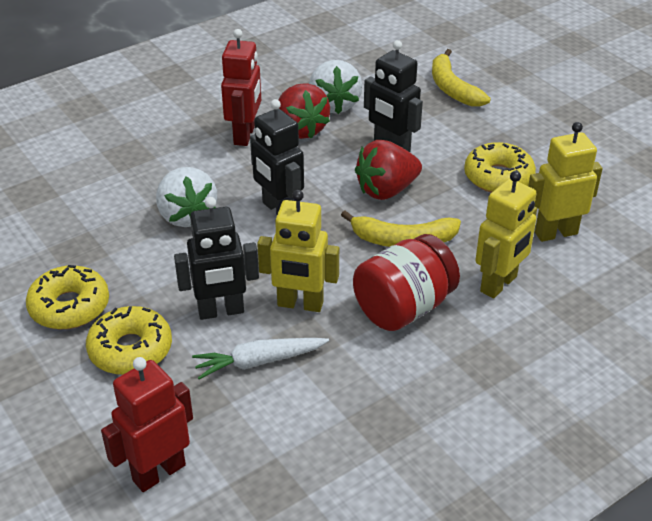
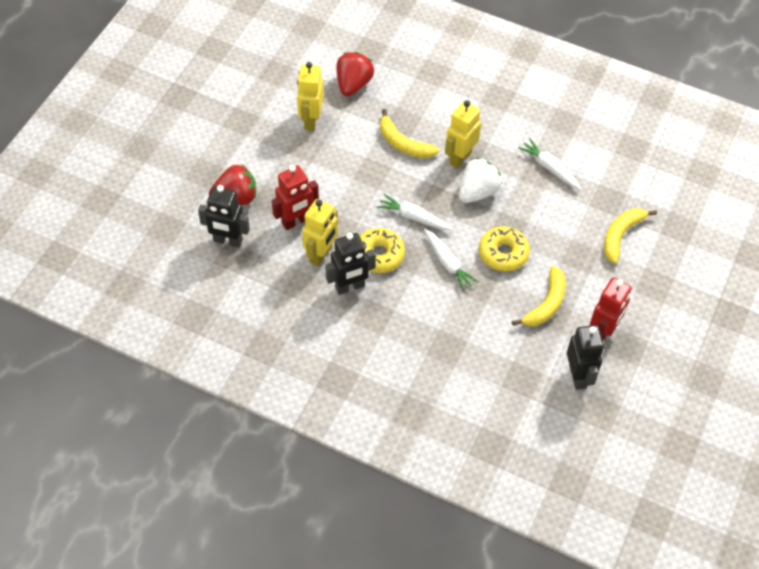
red jar: 1 -> 0
white carrot: 1 -> 3
white strawberry: 2 -> 1
yellow banana: 2 -> 3
yellow donut: 3 -> 2

